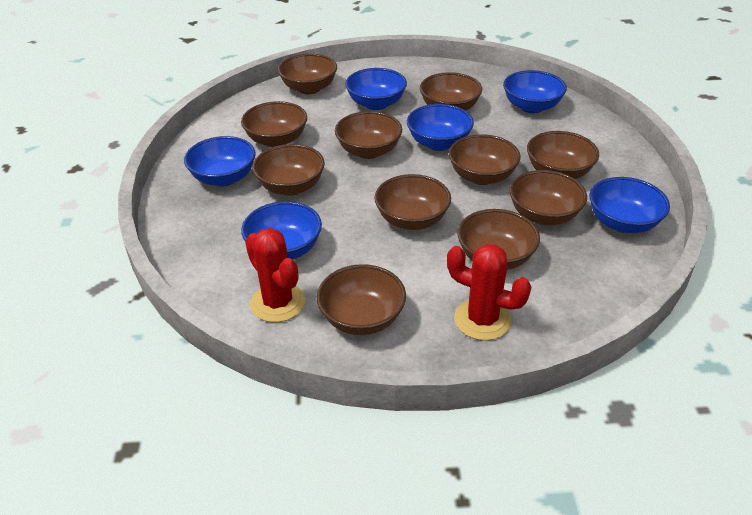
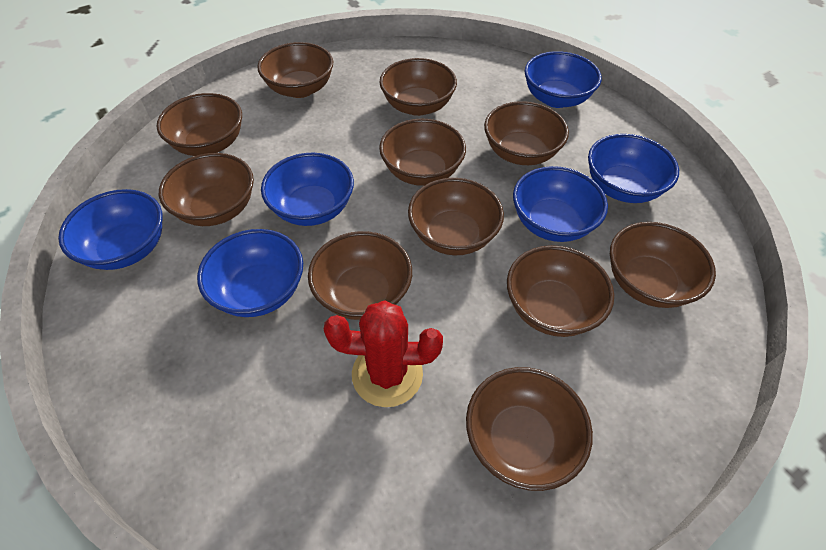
red cactus: 2 -> 1

